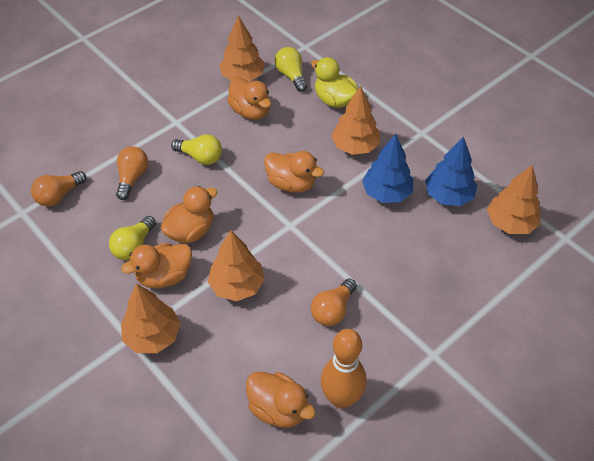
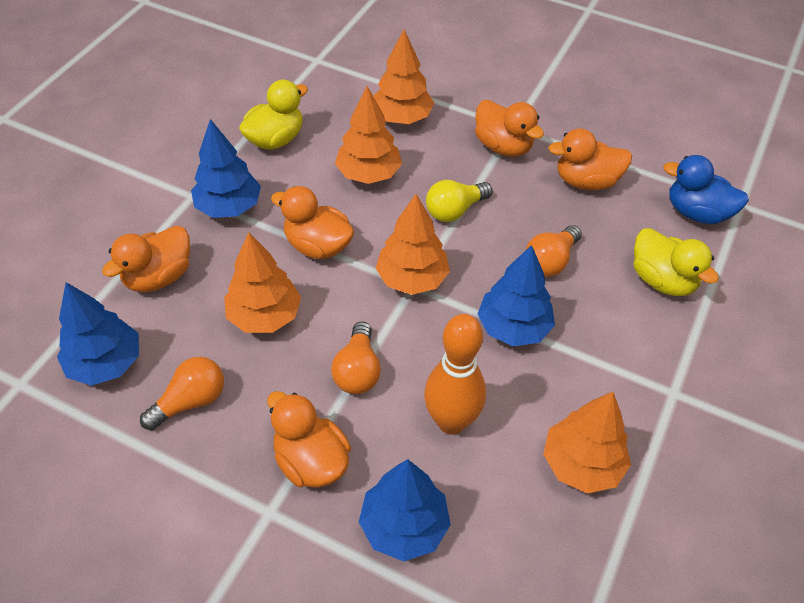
blue duck: 0 -> 1
blue tree: 2 -> 4
yellow duck: 1 -> 2
yellow light bulb: 3 -> 1

